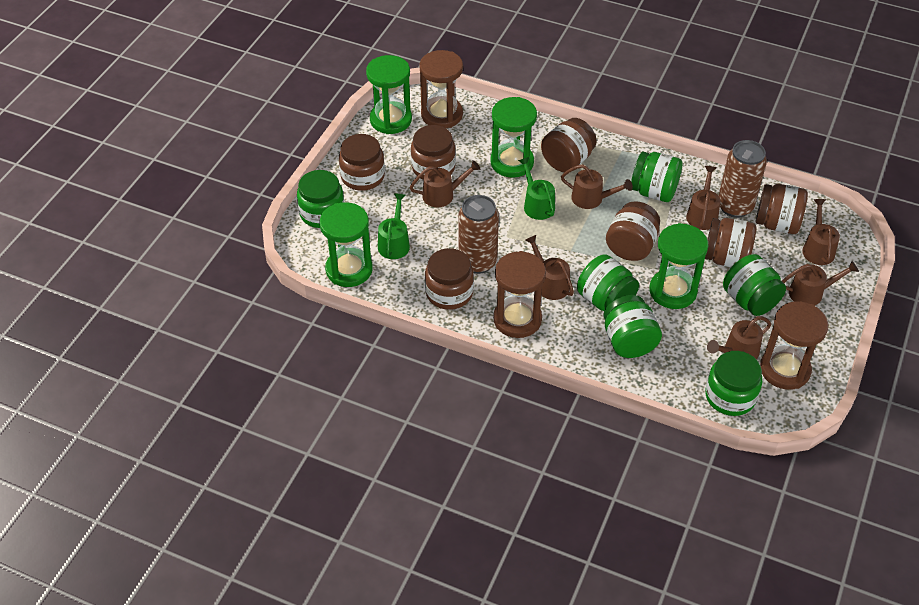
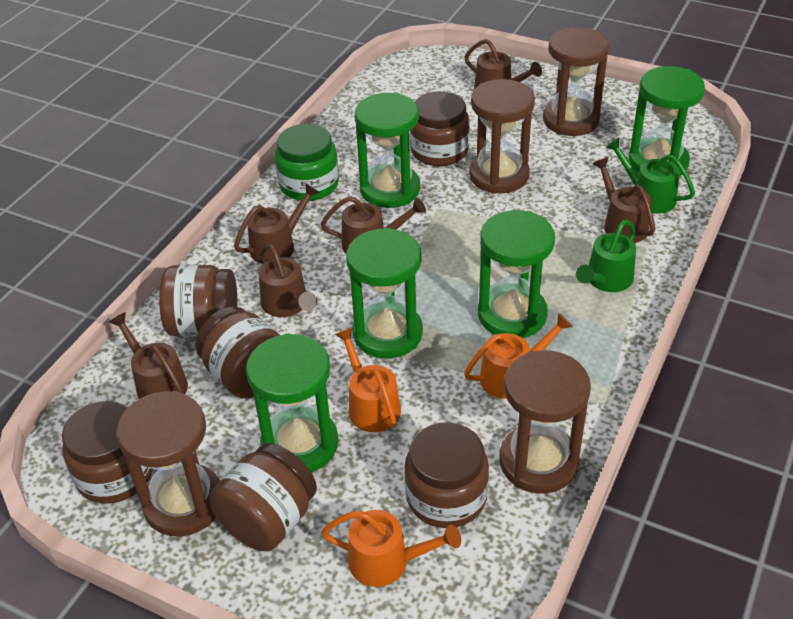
brown can: 2 -> 0
brown hourglass: 3 -> 4
brown jar: 7 -> 6
brown watering can: 7 -> 6
green hourglass: 4 -> 5
green jar: 6 -> 1
orange watering can: 0 -> 3

